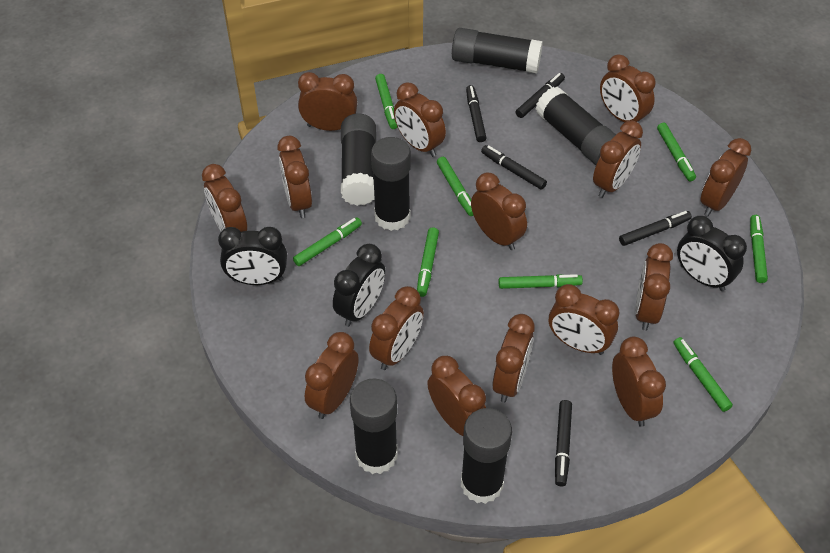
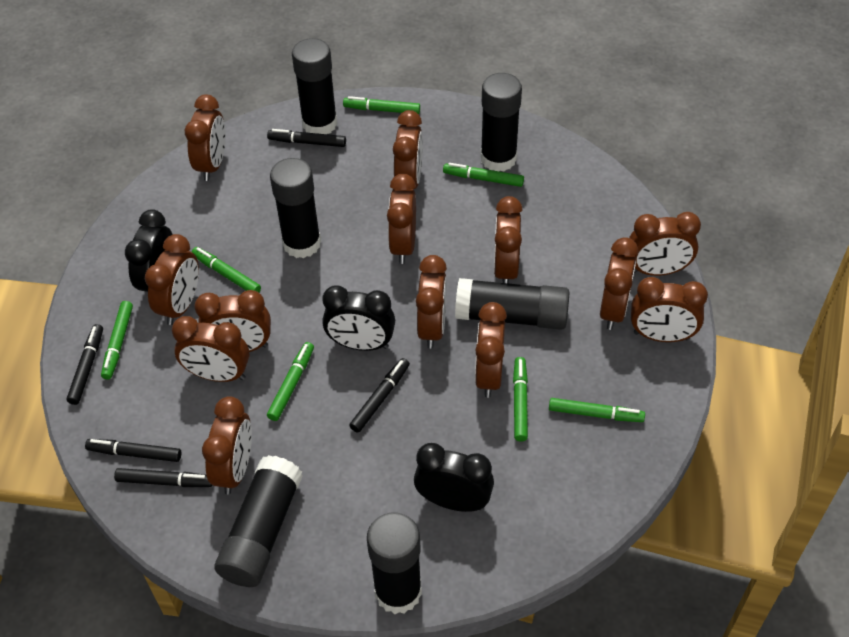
brown clock: 15 -> 13
green marker: 8 -> 7

